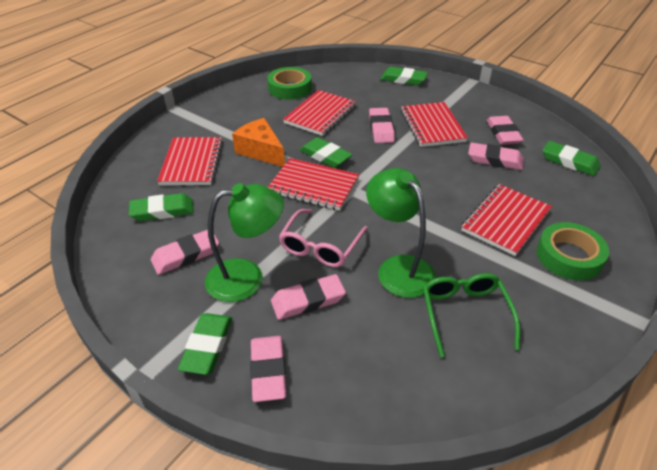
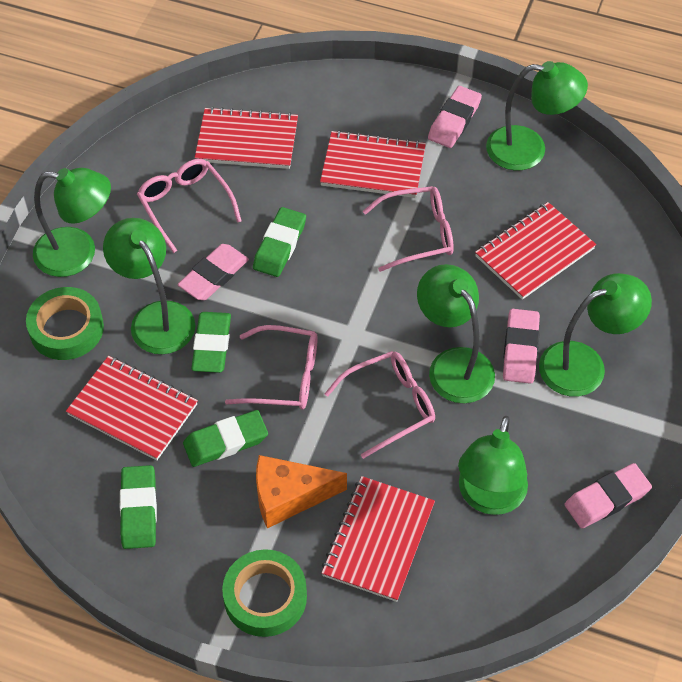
green eraser: 5 -> 4
green glasses: 1 -> 0
green lamp: 2 -> 6
pink eraser: 6 -> 4
pink glasses: 1 -> 4

